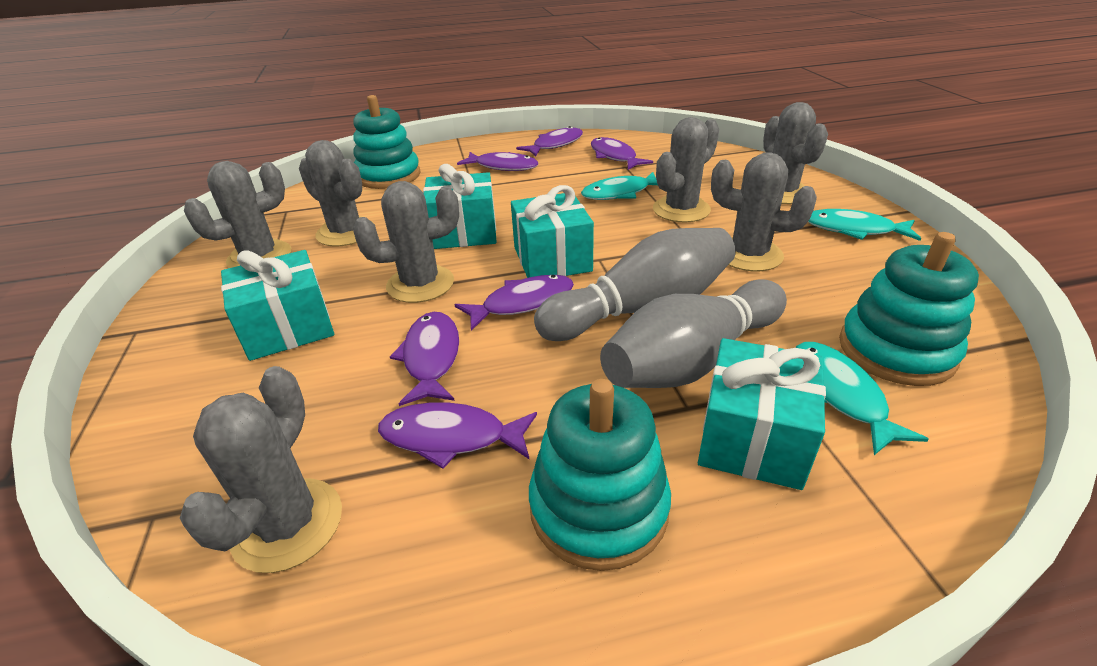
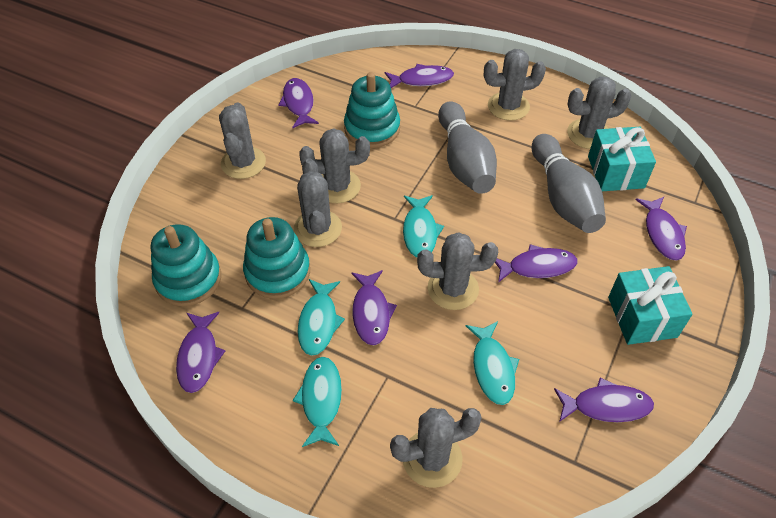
purple fish: 6 -> 7
turquoise fish: 3 -> 4
turquoise gift: 4 -> 2

